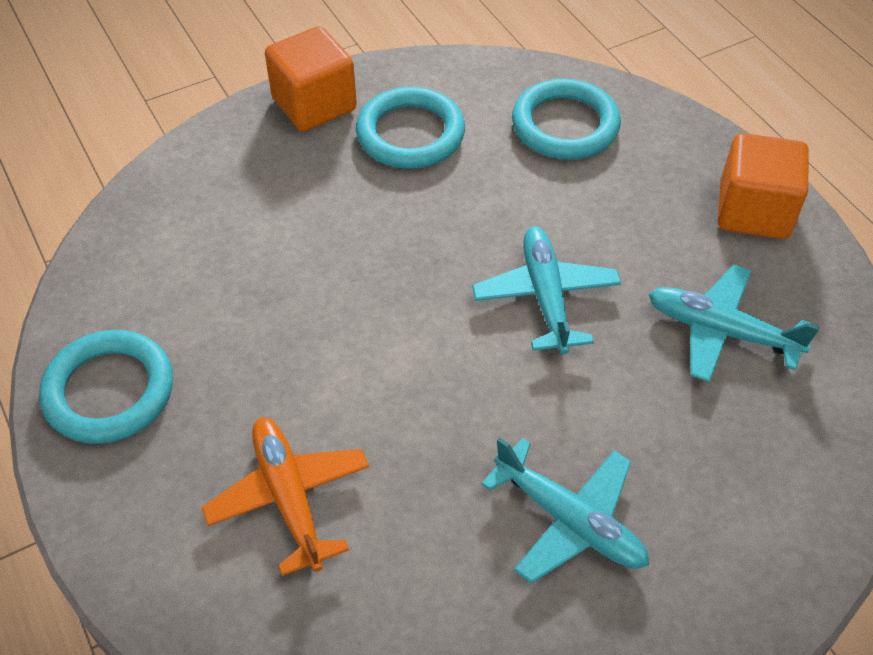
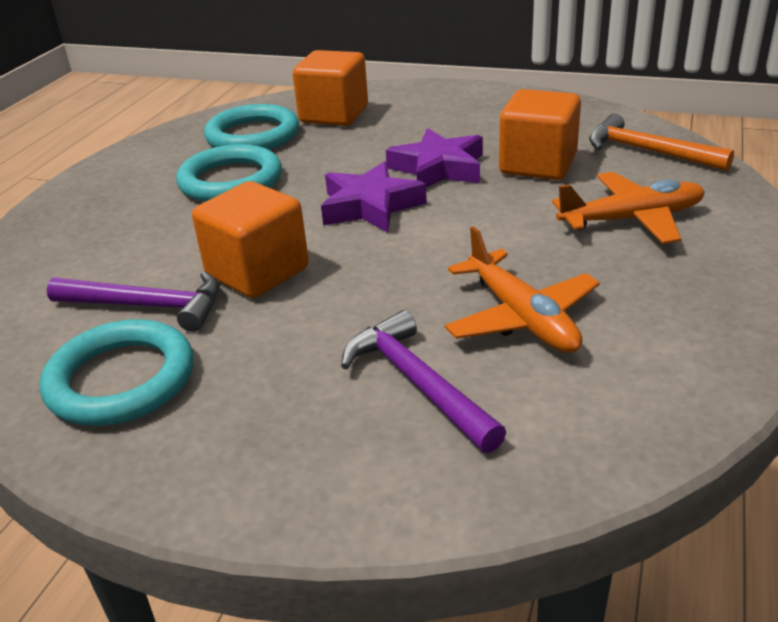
orange cube: 2 -> 3
orange hammer: 0 -> 1
orange plane: 1 -> 2
purple hammer: 0 -> 2
purple star: 0 -> 2
turquoise plane: 3 -> 0

